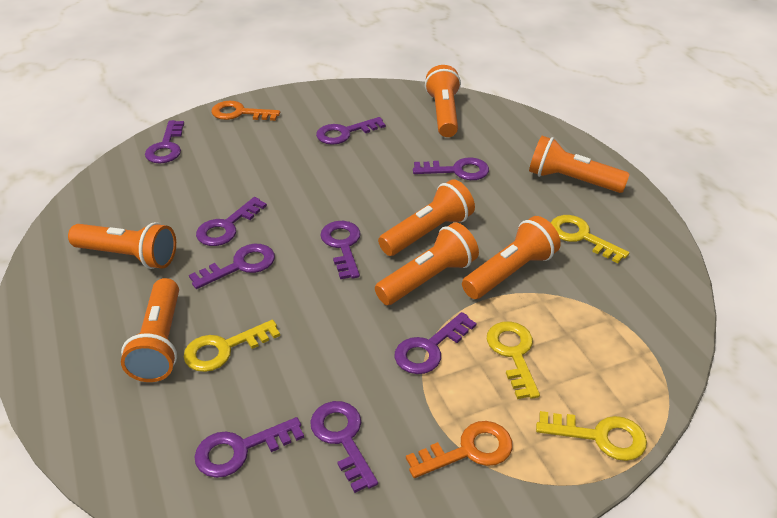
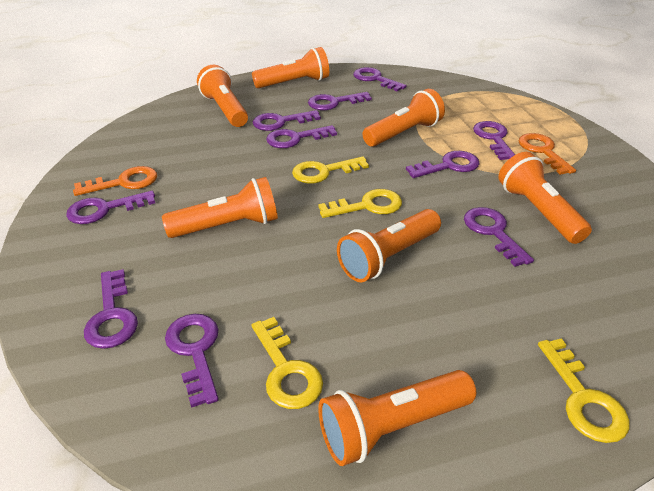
purple key: 9 -> 10

